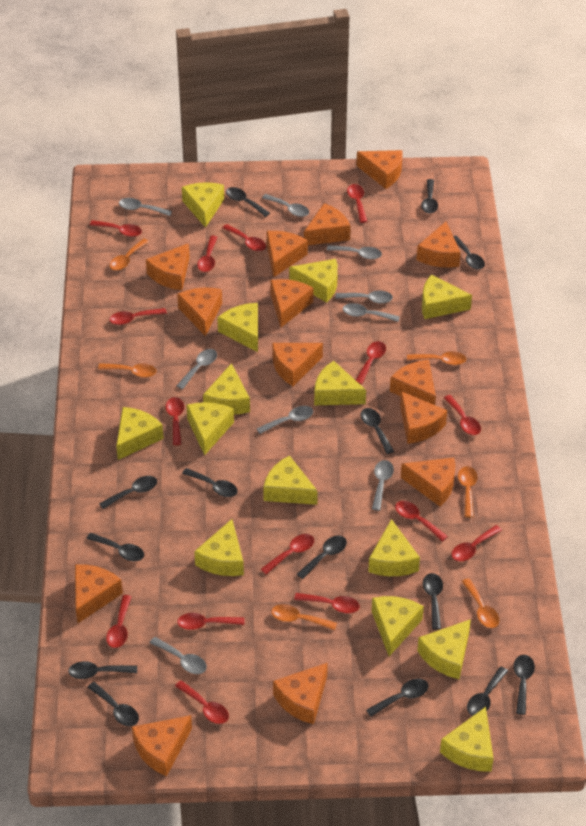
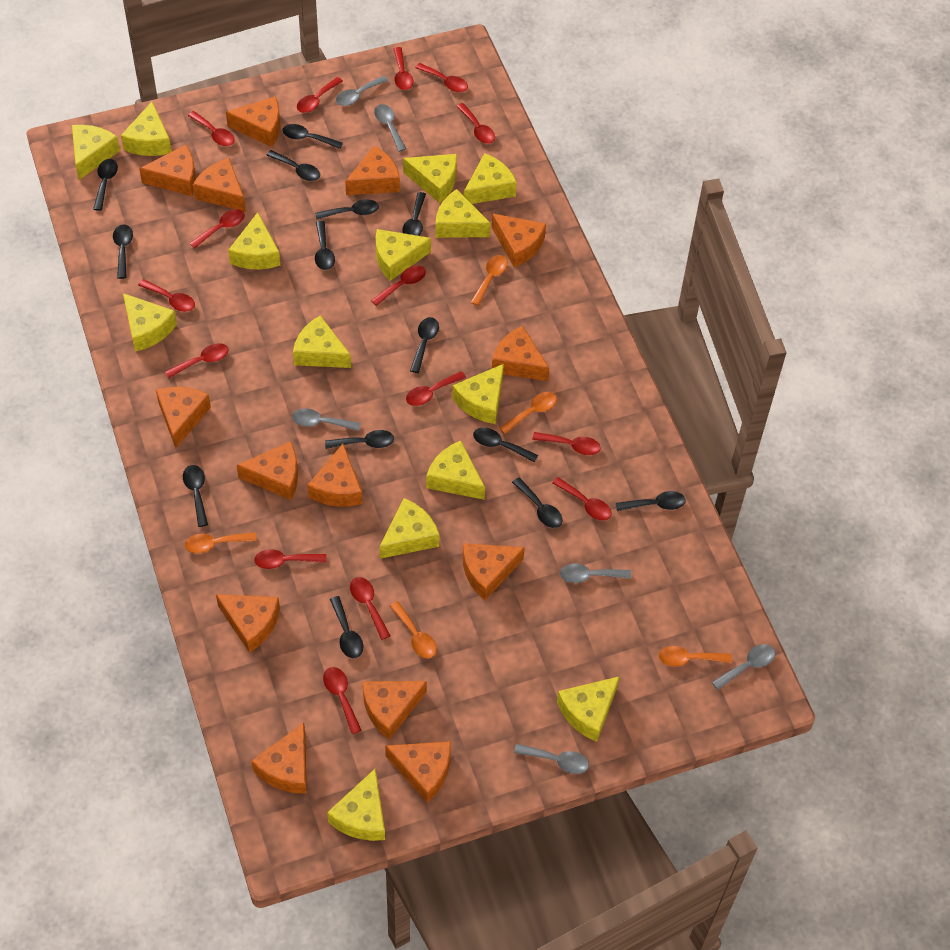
grey spoon: 9 -> 6
orange spoon: 6 -> 5

